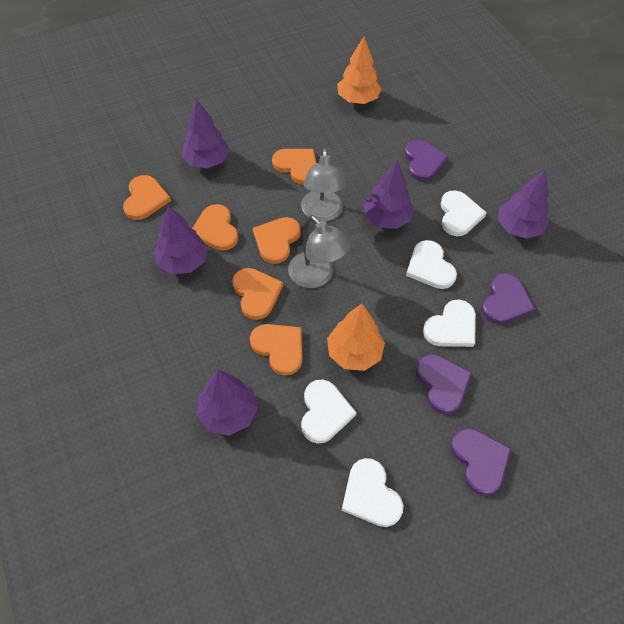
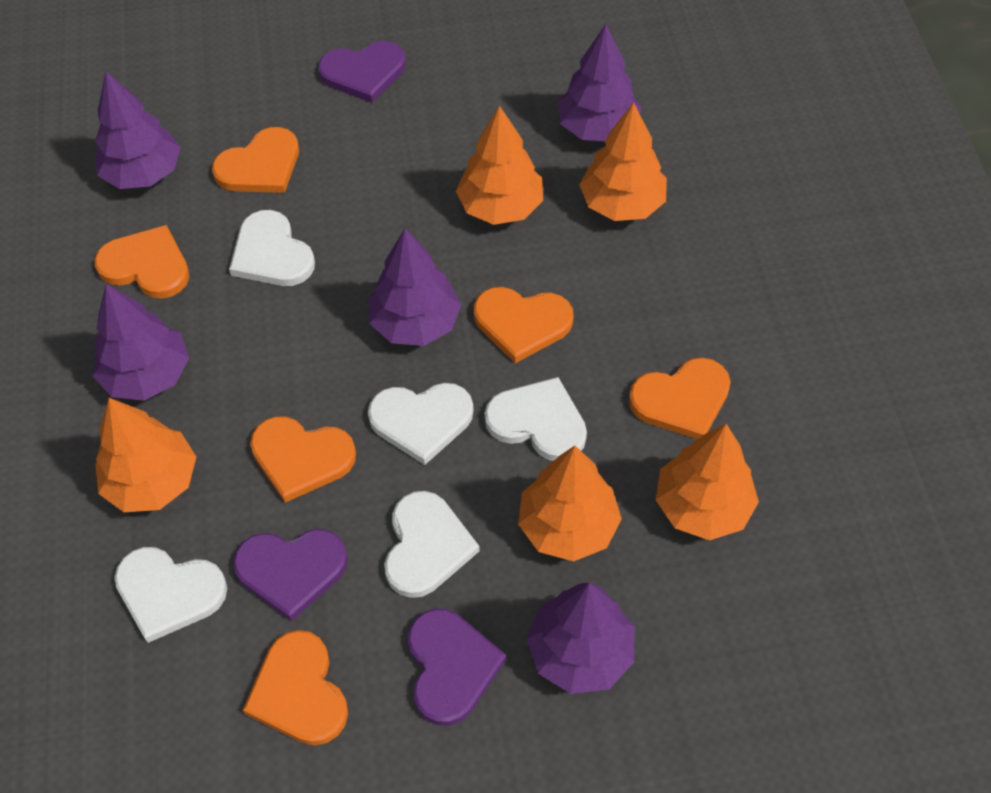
grey lamp: 2 -> 0
orange tree: 2 -> 5
purple heart: 4 -> 3

